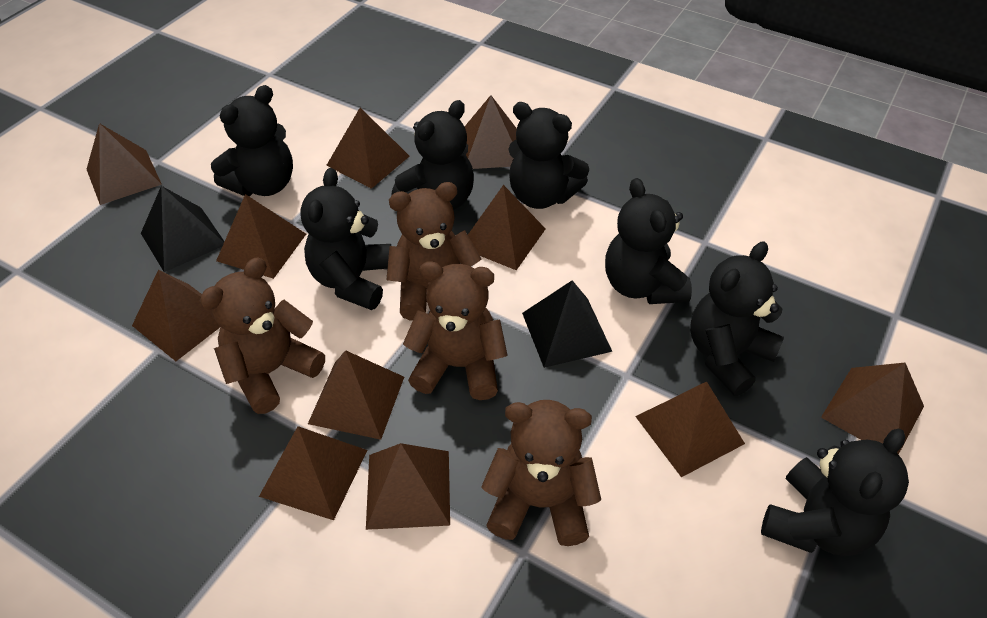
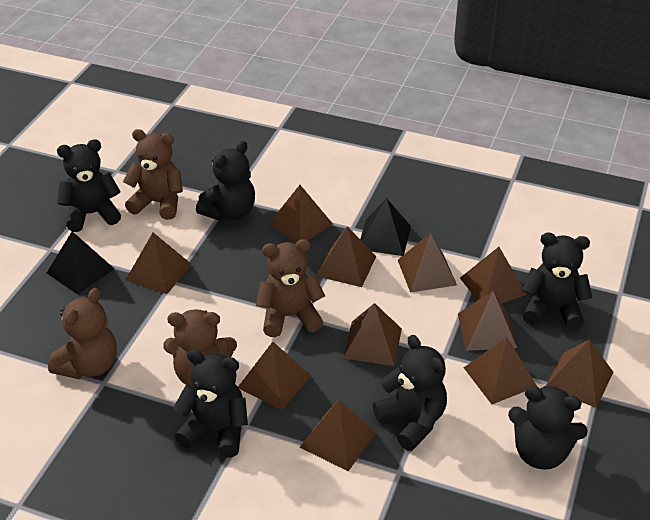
black teddy bear: 7 -> 6

